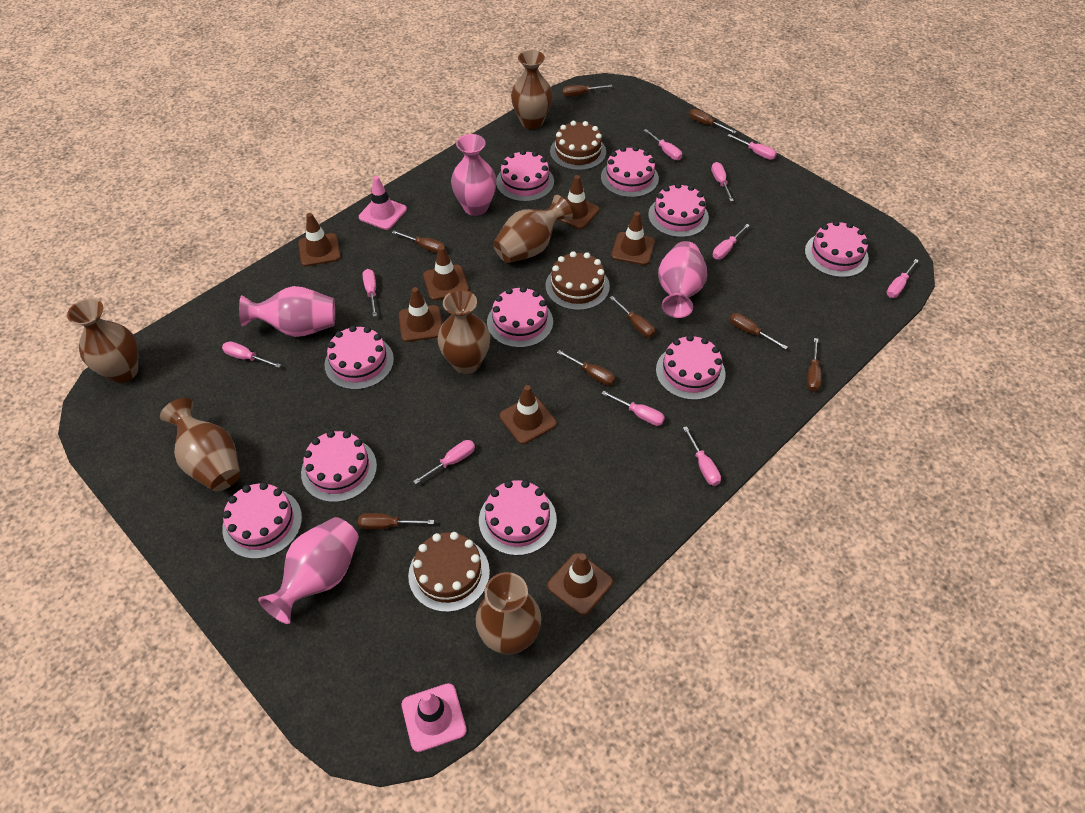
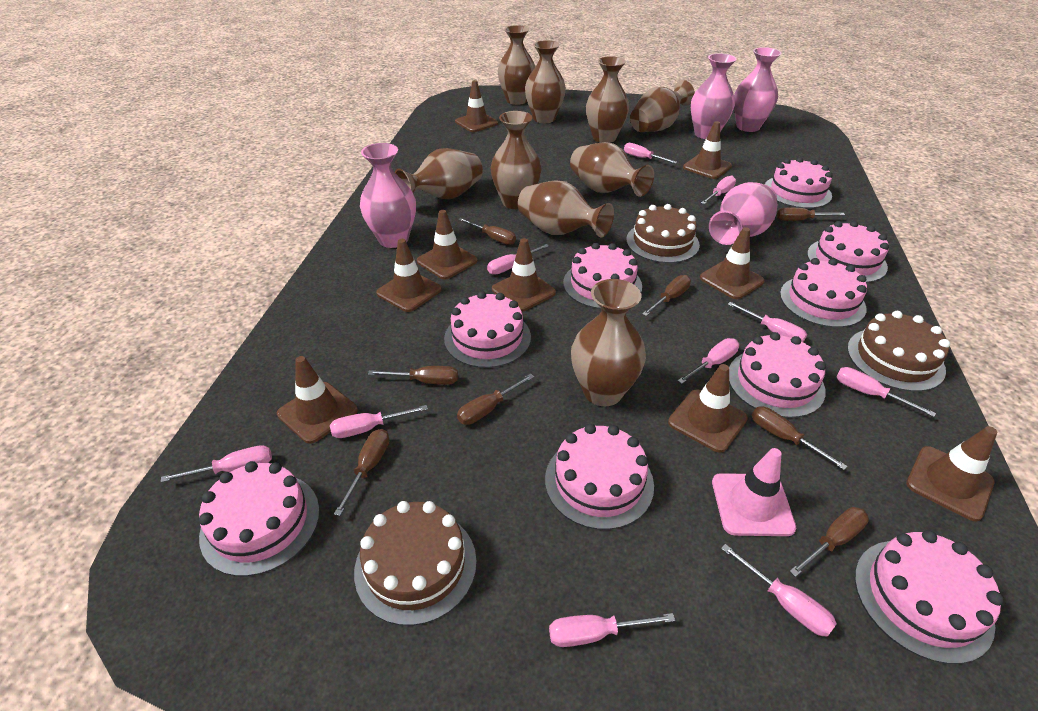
brown traffic cone: 7 -> 9
brown vase: 6 -> 9
pink cake: 10 -> 9
pink traffic cone: 2 -> 1

